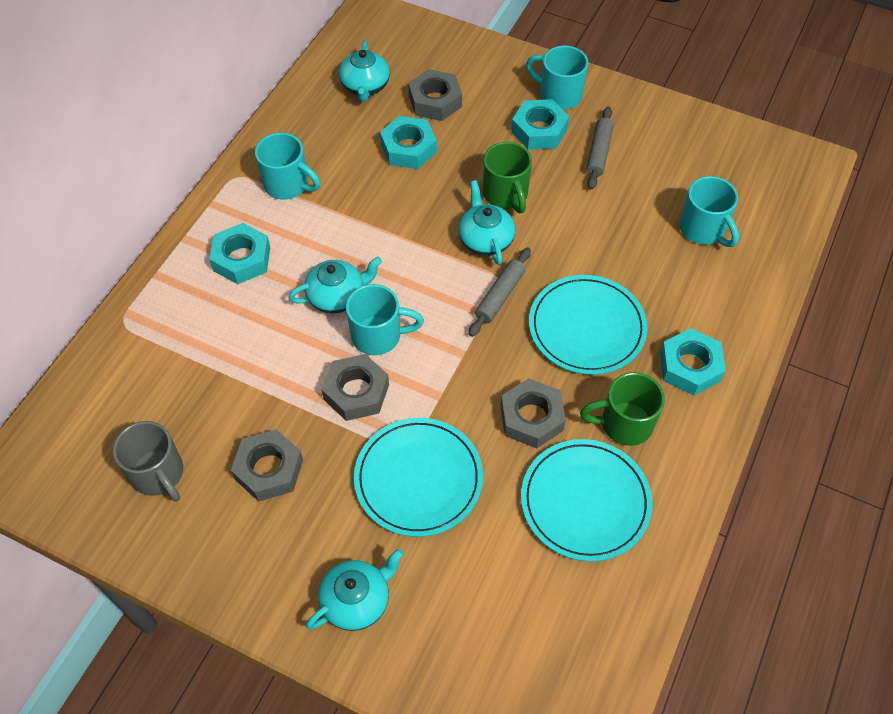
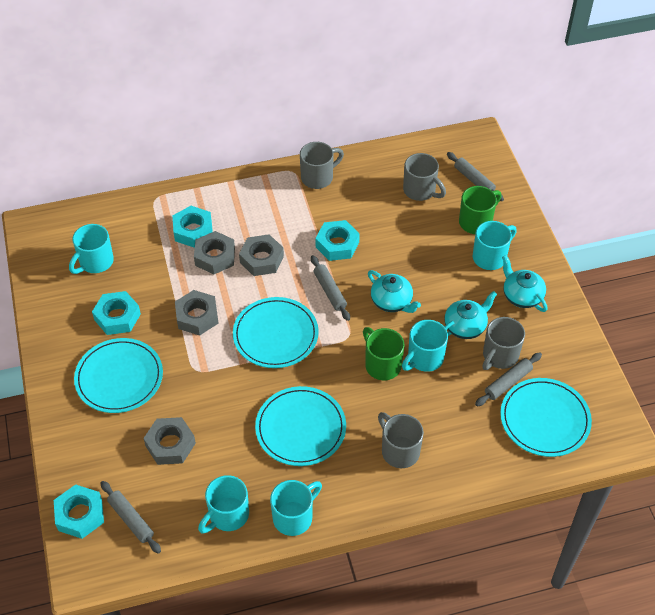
grey mug: 1 -> 4
grey rolling pin: 2 -> 4
turquoise mug: 4 -> 5
turquoise plate: 3 -> 4
turquoise teapot: 4 -> 3

